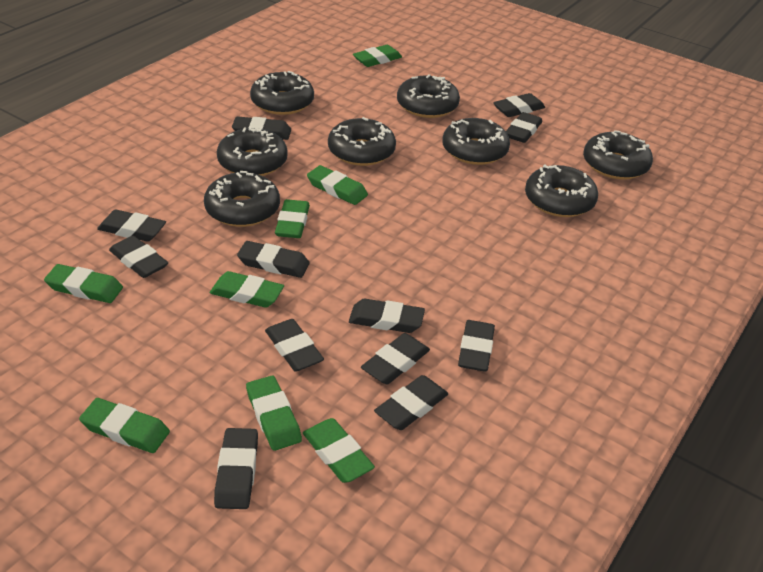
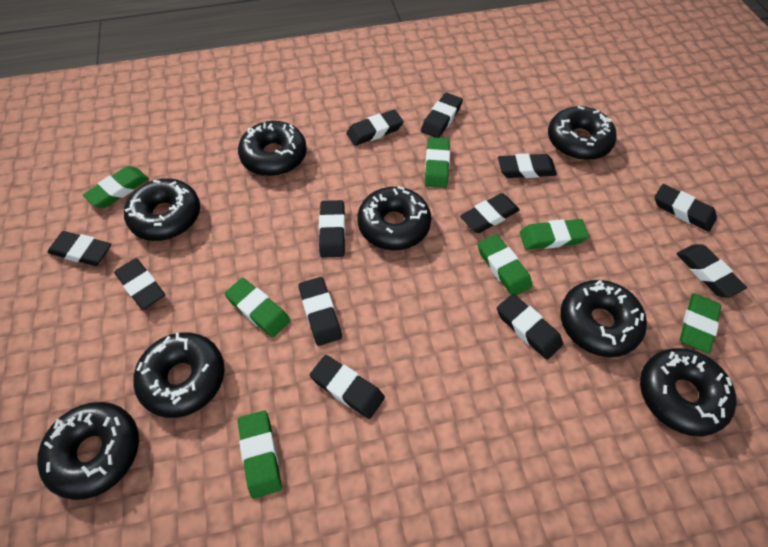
green eraser: 8 -> 7

